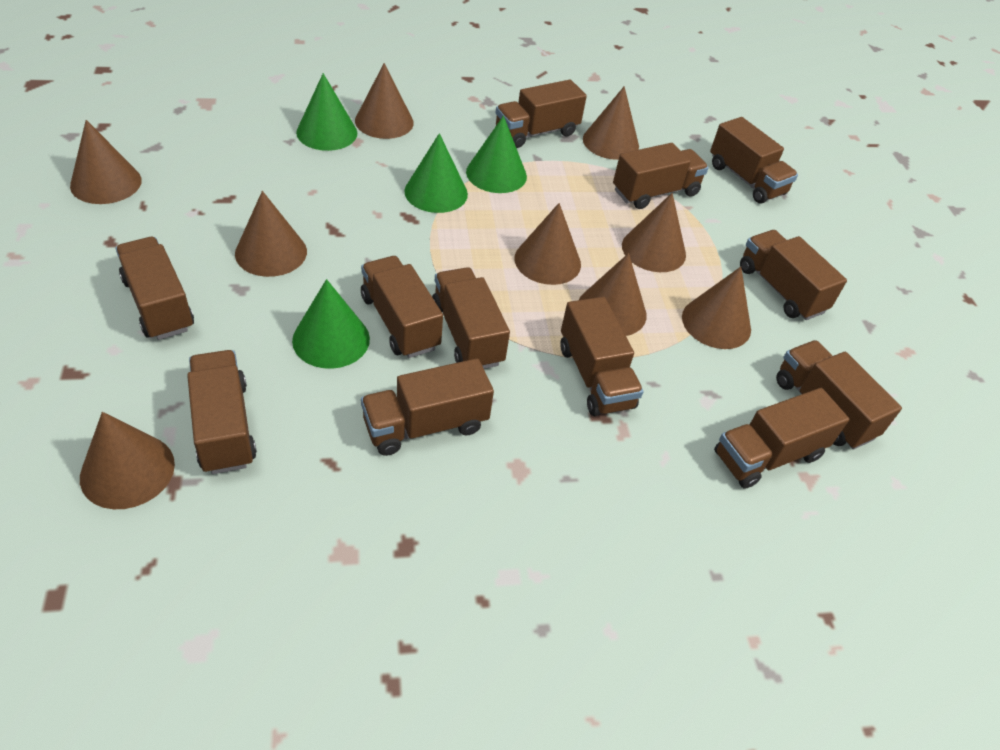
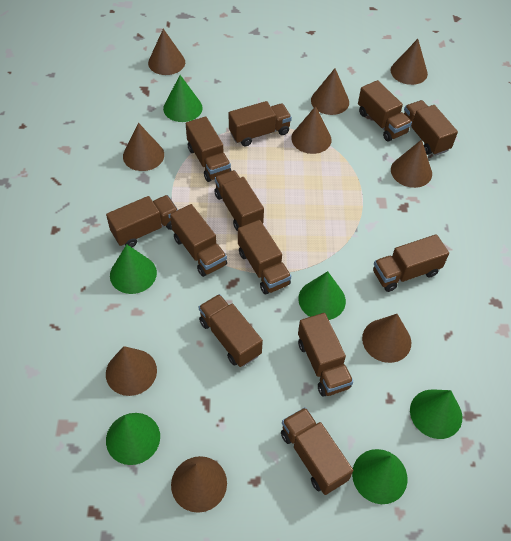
green cone: 4 -> 6

